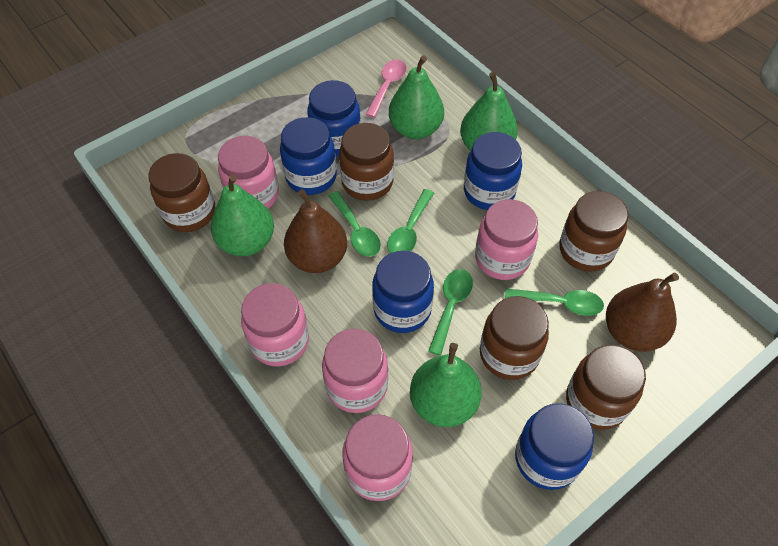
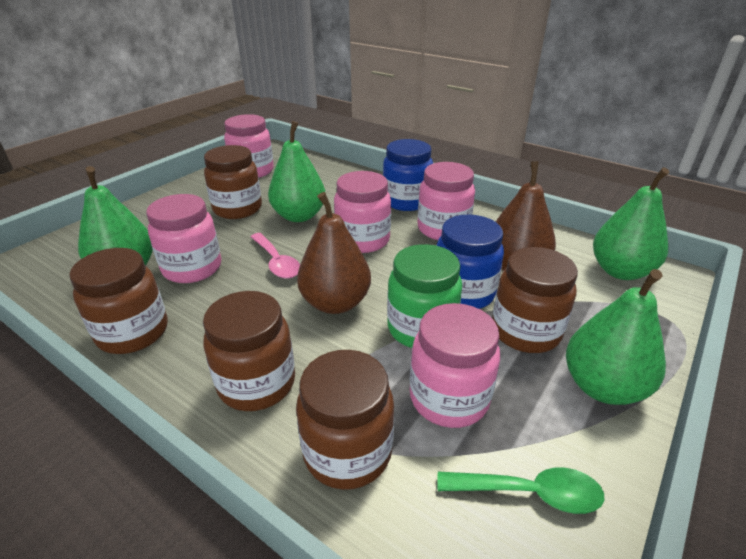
blue jar: 5 -> 2
green jar: 0 -> 1
green spoon: 4 -> 1

